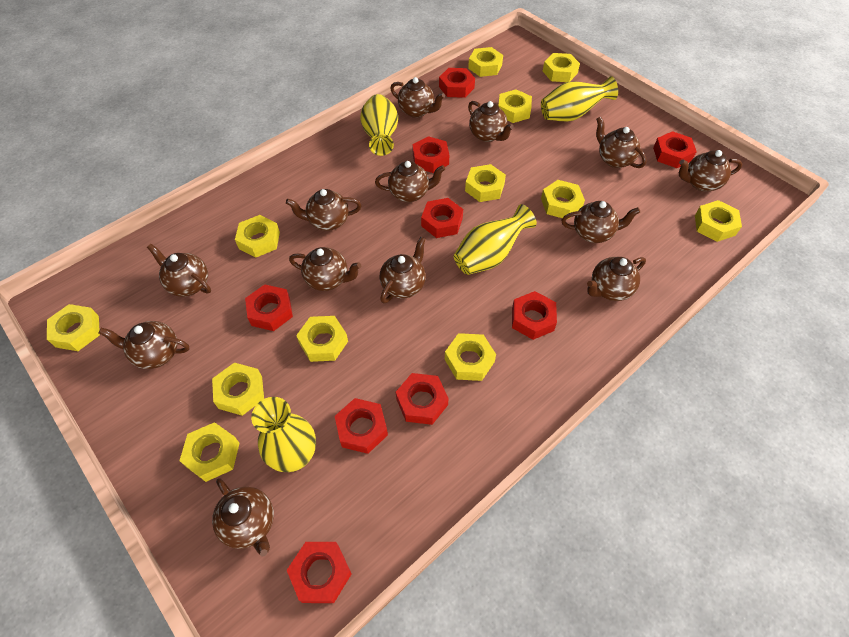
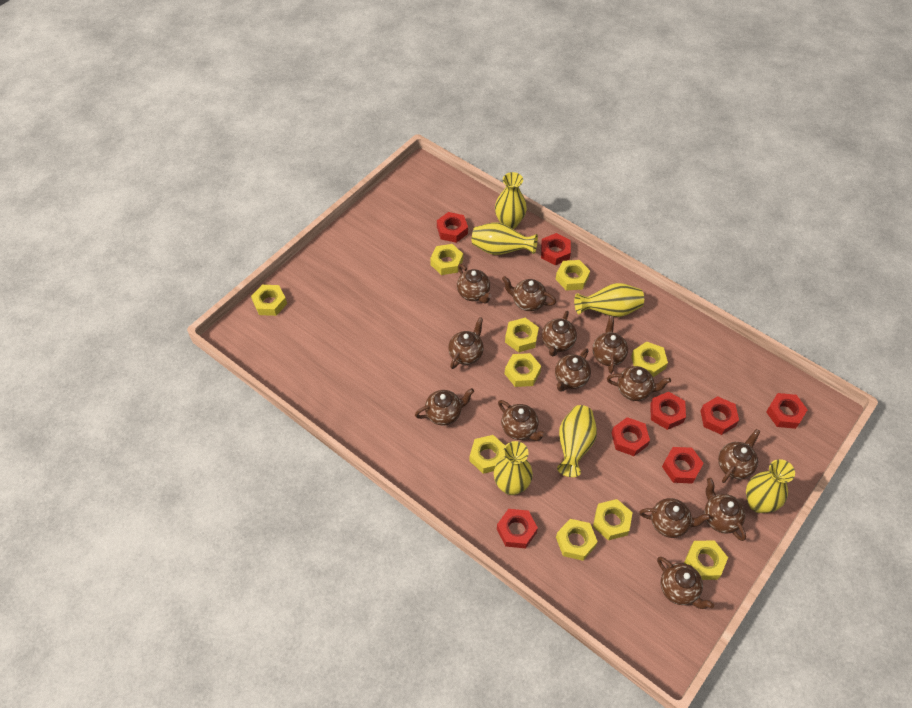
red nut: 9 -> 8
yellow nut: 12 -> 10
yellow vase: 4 -> 6

